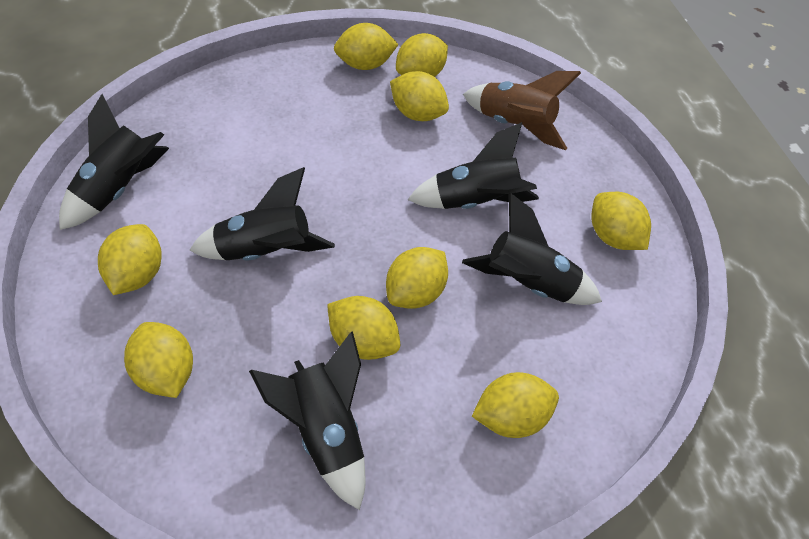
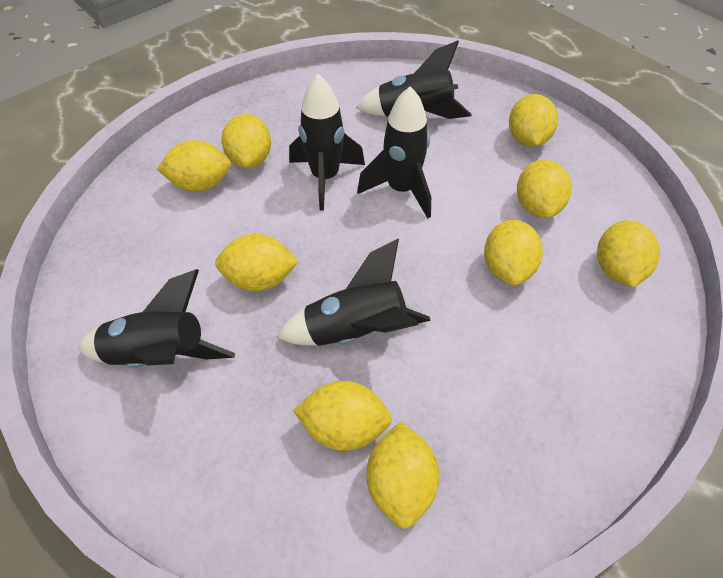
brown rocket: 1 -> 0

